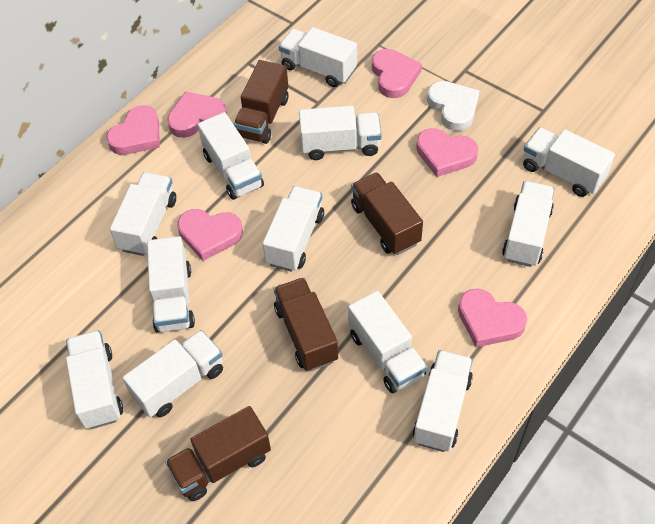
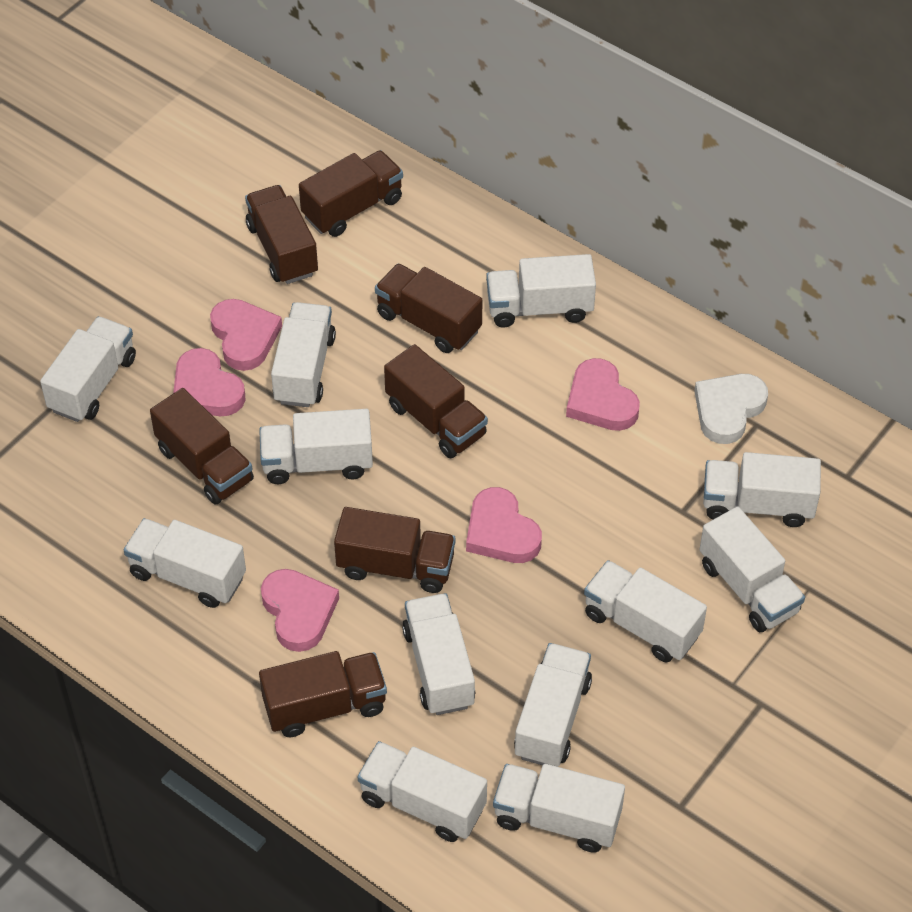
brown truck: 4 -> 7
pink heart: 6 -> 5

